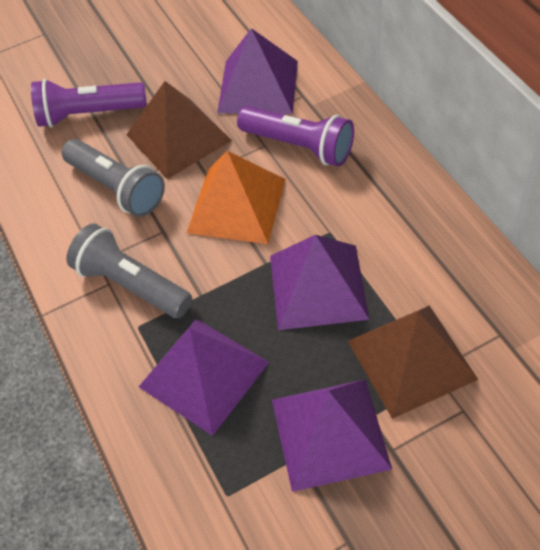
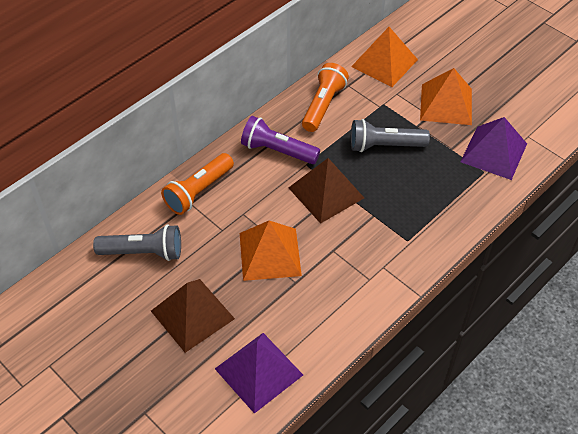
orange flashlight: 0 -> 2
orange pyramid: 1 -> 3
purple flashlight: 2 -> 1
purple pyramid: 4 -> 2

